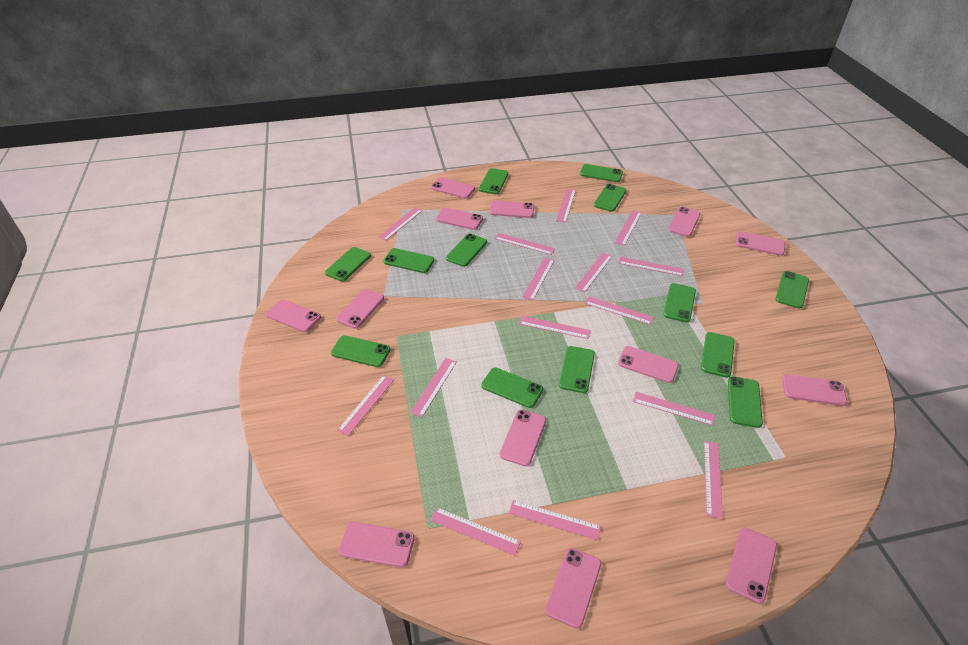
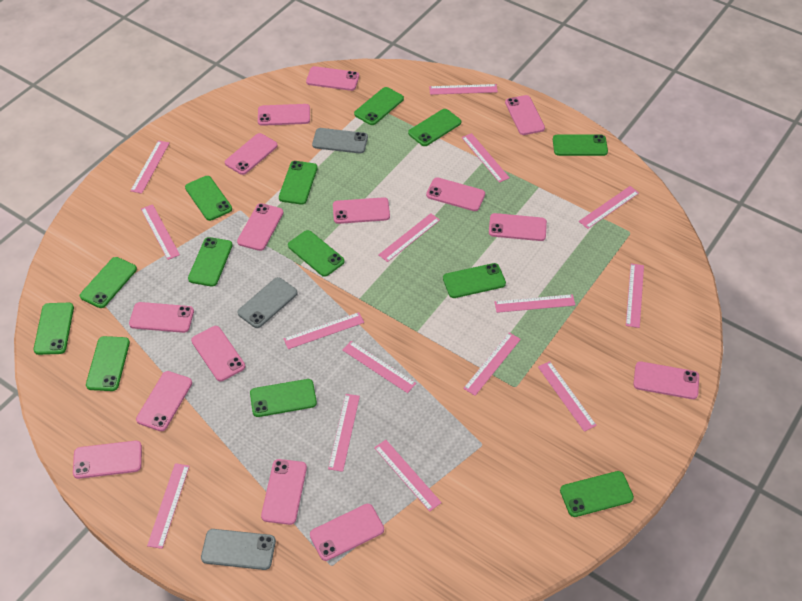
grey phone: 0 -> 3
pink phone: 13 -> 15

